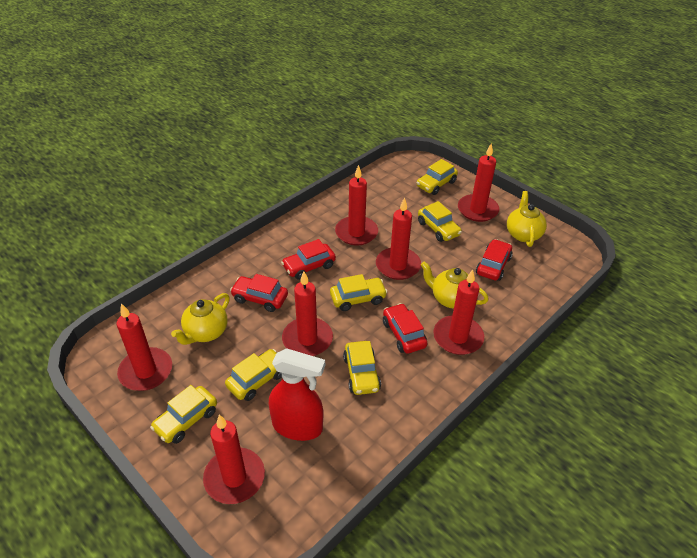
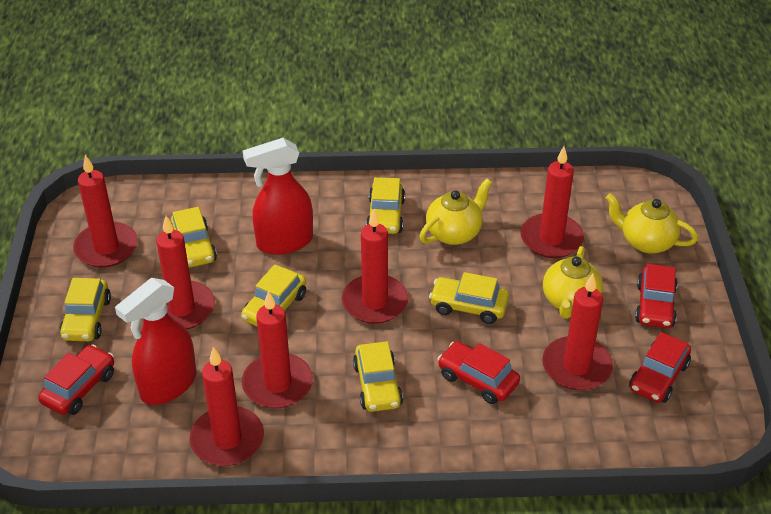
red spray bottle: 1 -> 2

